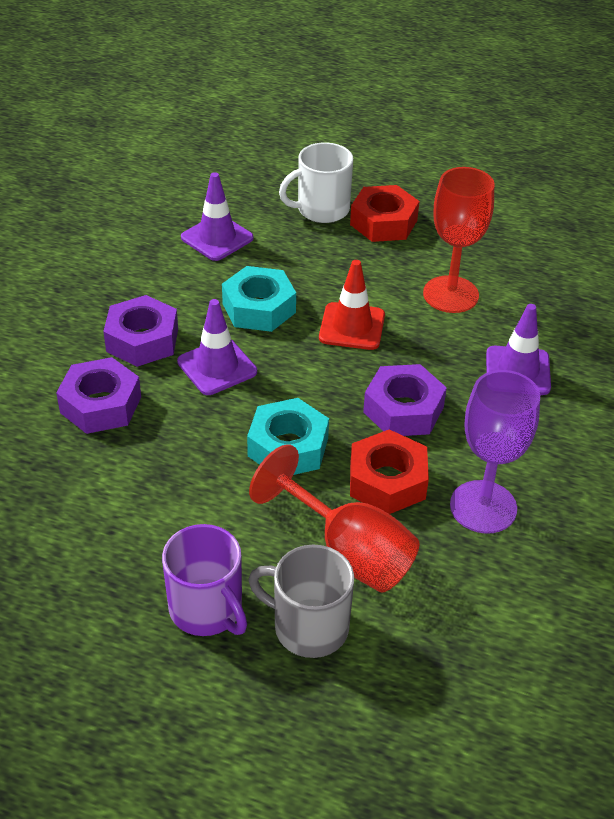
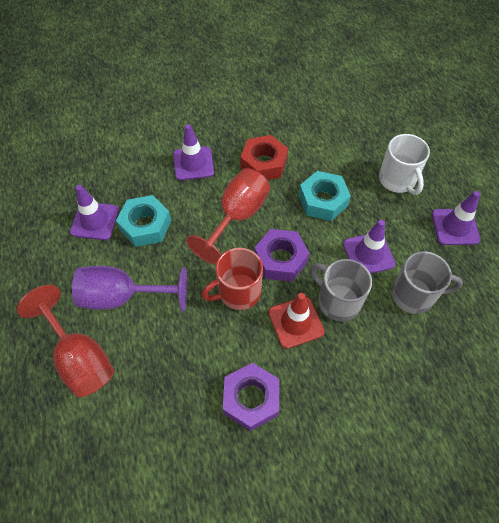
grey mug: 1 -> 2
purple mug: 1 -> 0
purple nut: 3 -> 2
purple traffic cone: 3 -> 4
red mug: 0 -> 1
red nut: 2 -> 1

